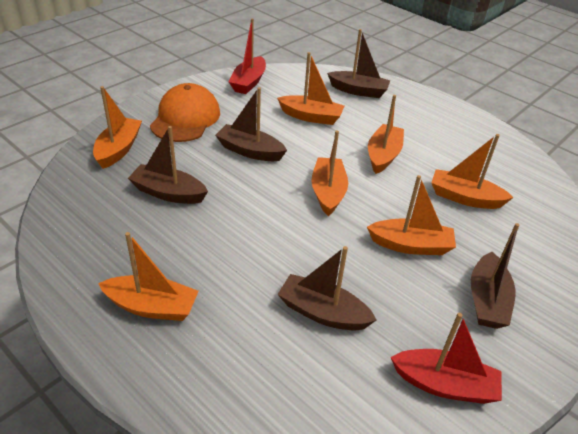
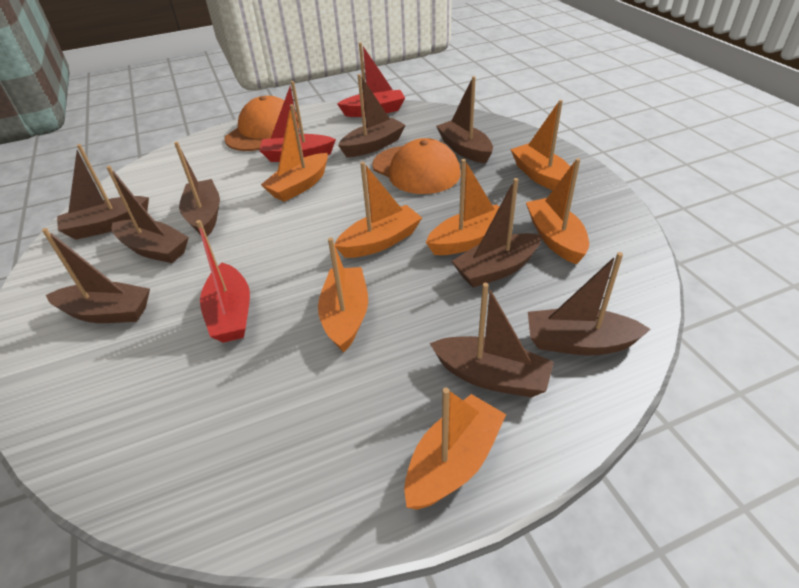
brown boat: 5 -> 9
orange cap: 1 -> 2
red boat: 2 -> 3

